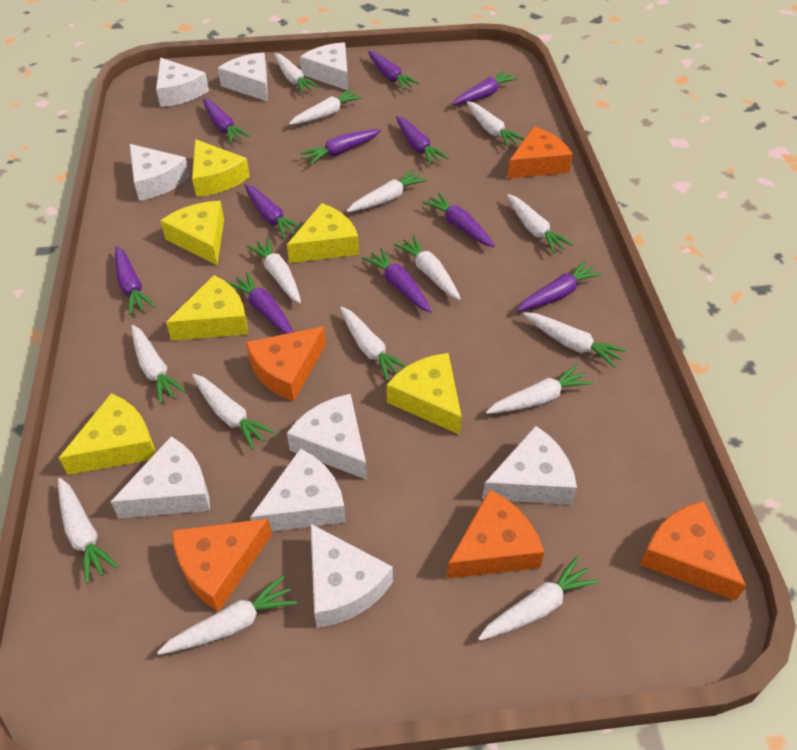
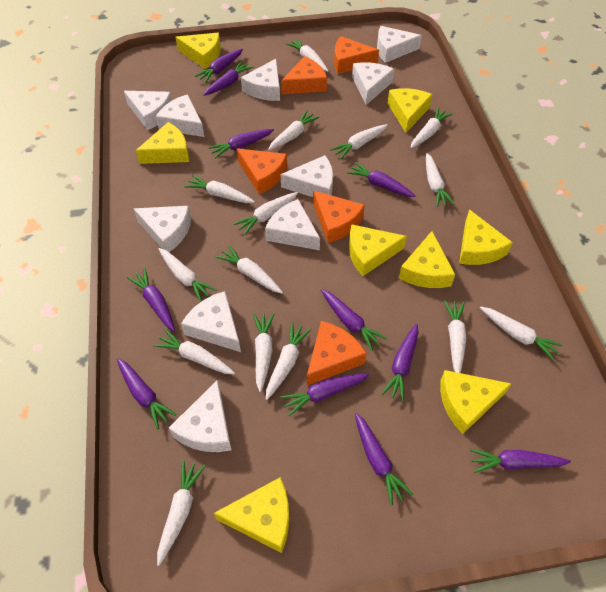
white cheese: 9 -> 10
yellow cheese: 6 -> 8

